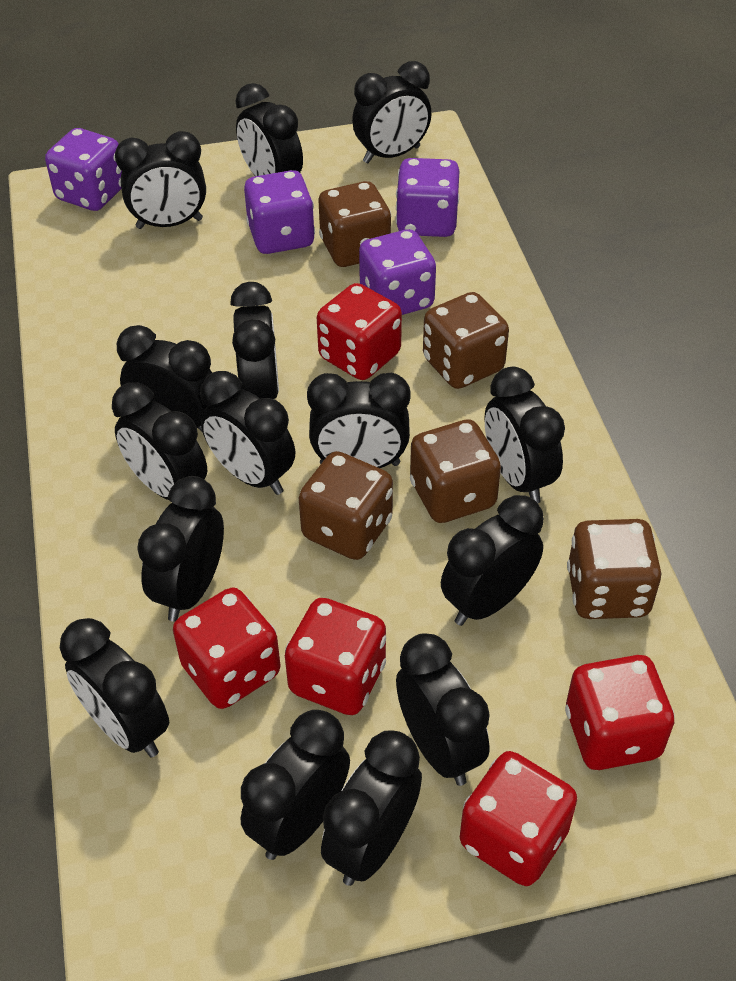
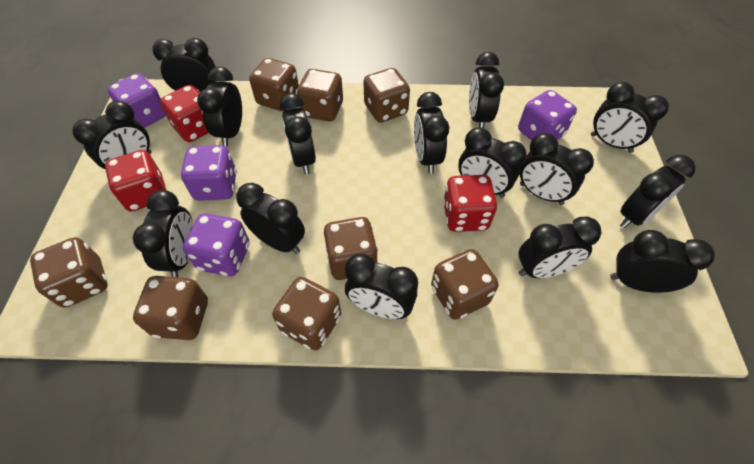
brown dice: 5 -> 8
red dice: 5 -> 3

